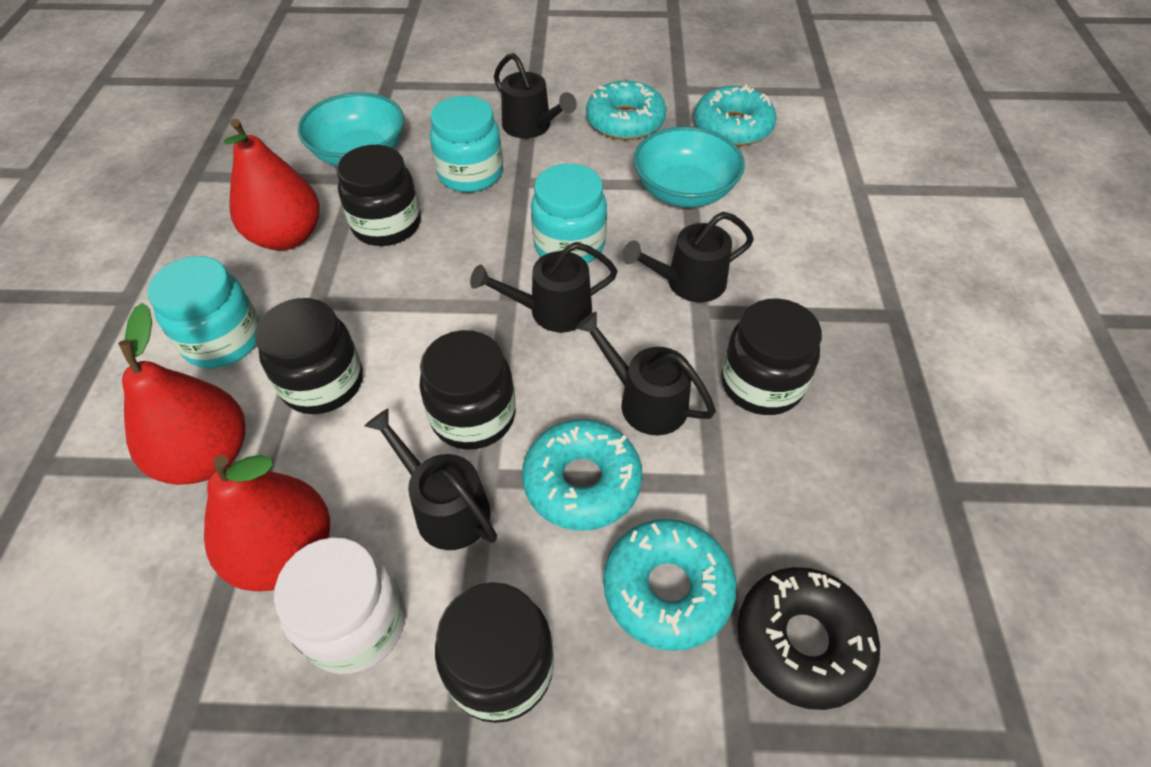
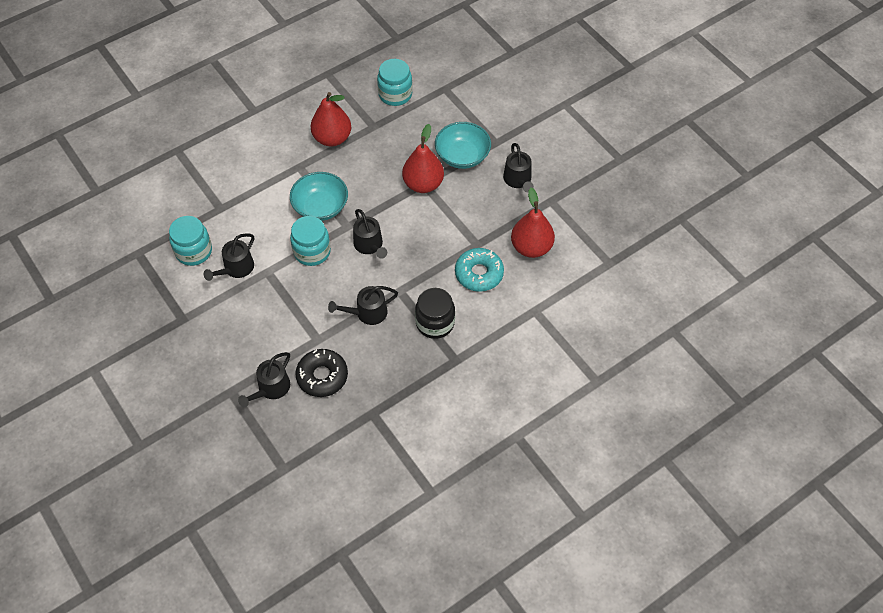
black jar: 5 -> 1
turquoise donut: 4 -> 1
white jar: 1 -> 0

